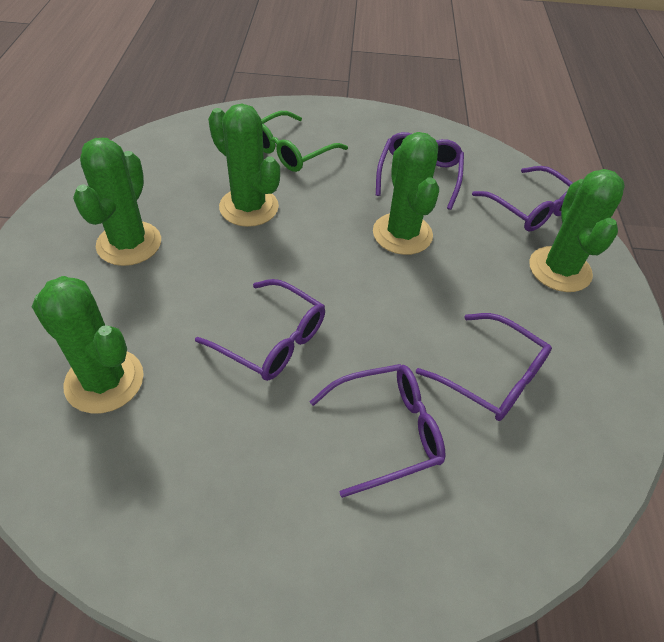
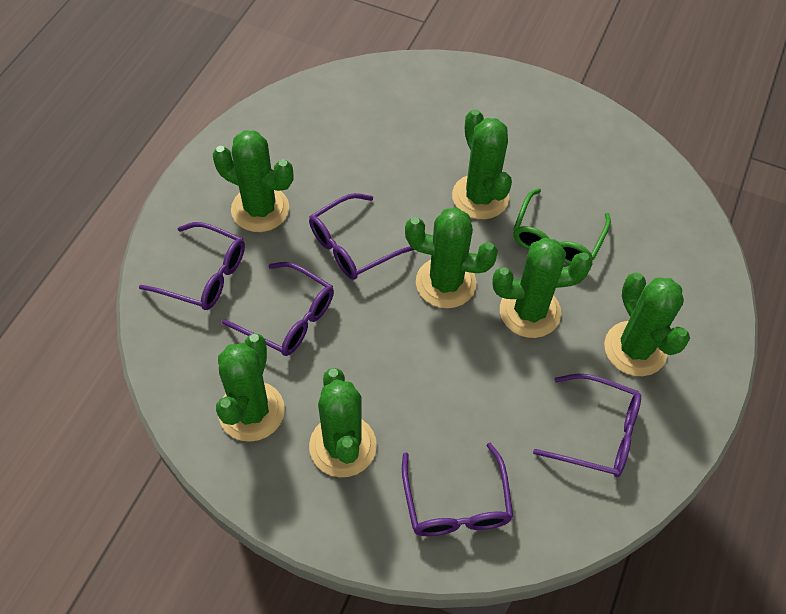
green cactus: 5 -> 7

